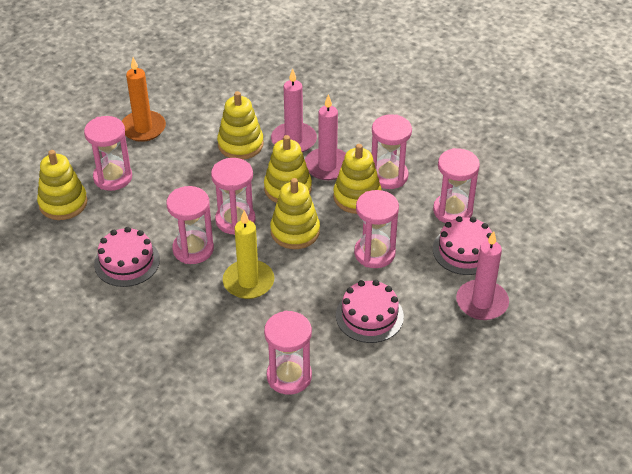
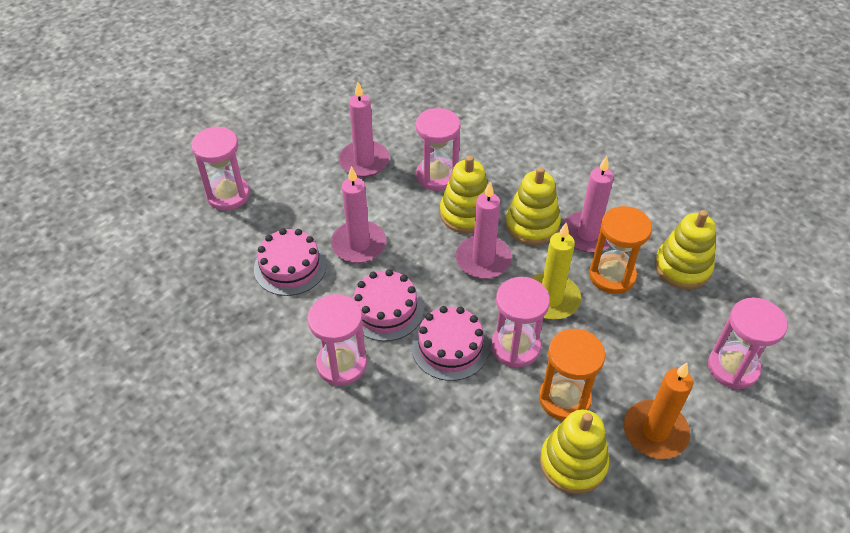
orange hourglass: 0 -> 2
pink candle: 3 -> 4
pink hourglass: 7 -> 5
yellow stacking toy: 5 -> 4

